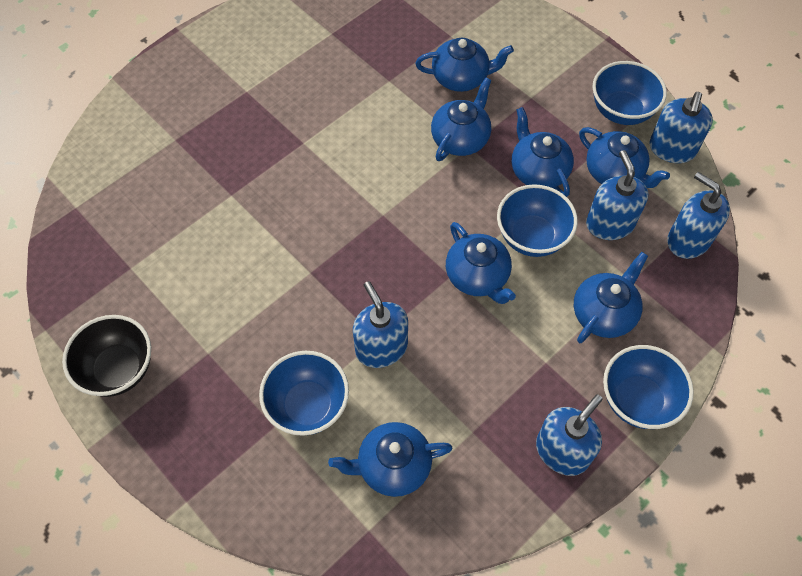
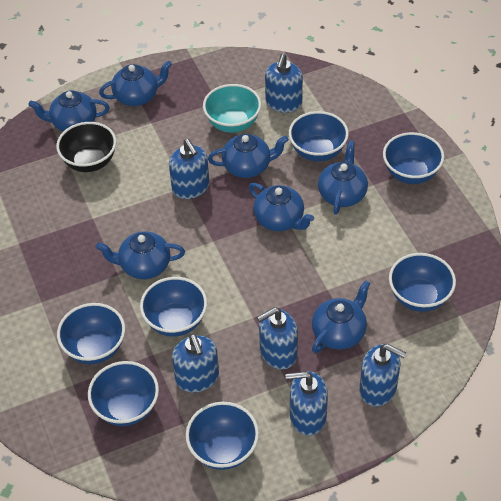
blue bowl: 4 -> 7
blue soap dispenser: 5 -> 6
turquoise bowl: 0 -> 1

